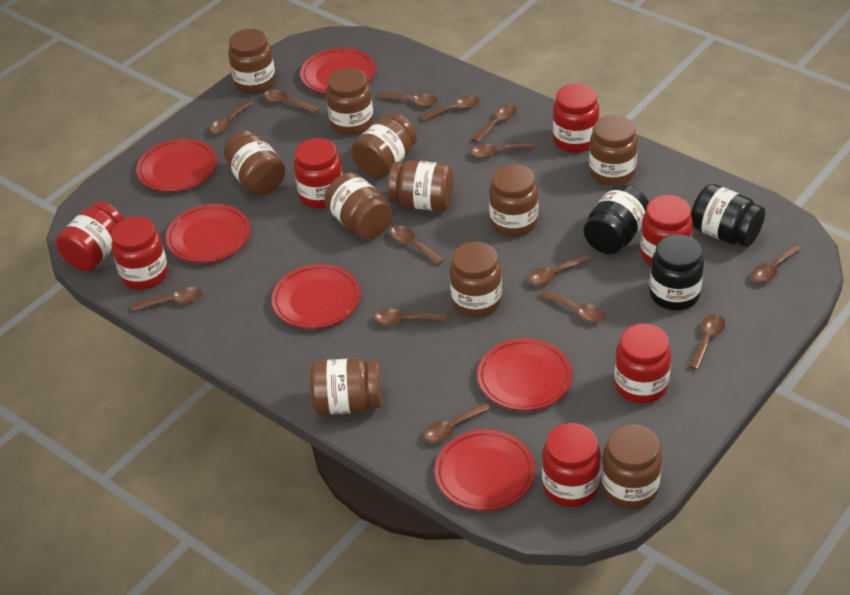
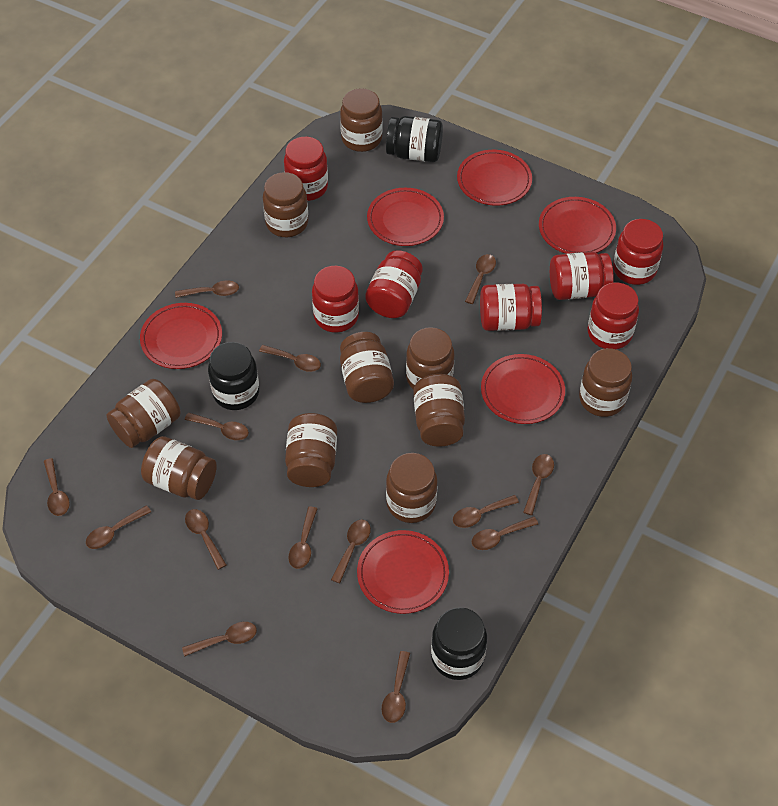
brown jar: 11 -> 10

